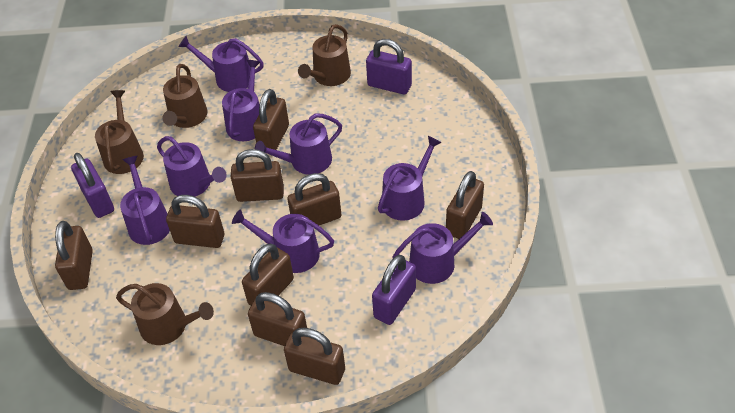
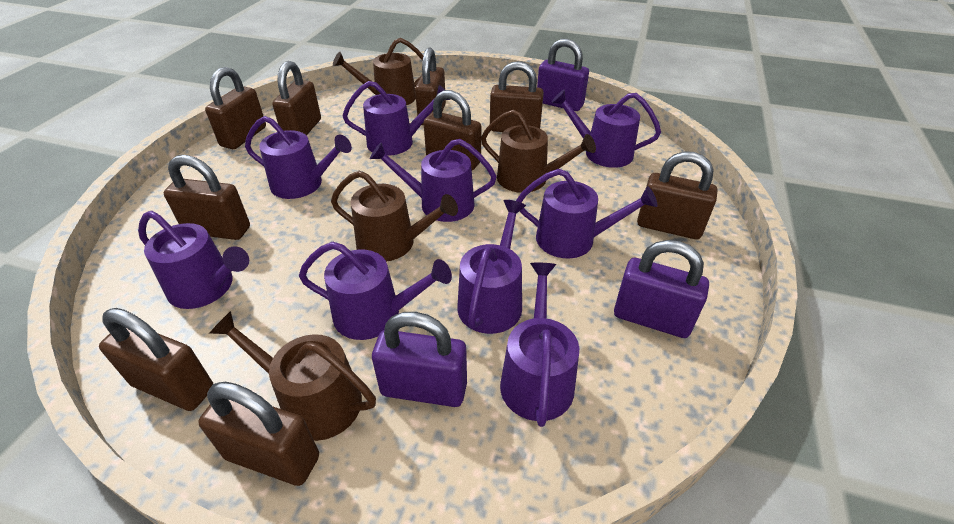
purple watering can: 8 -> 9

